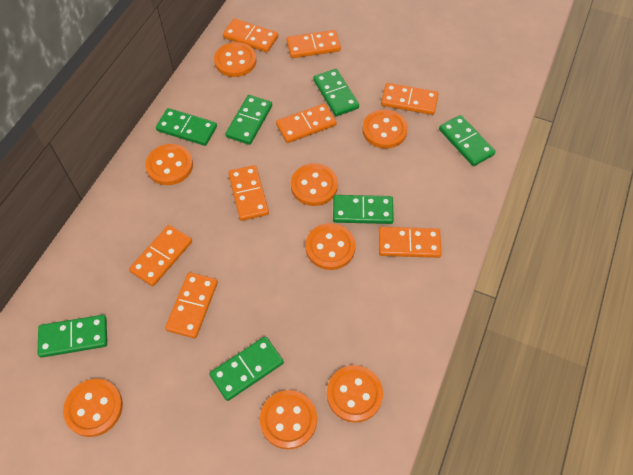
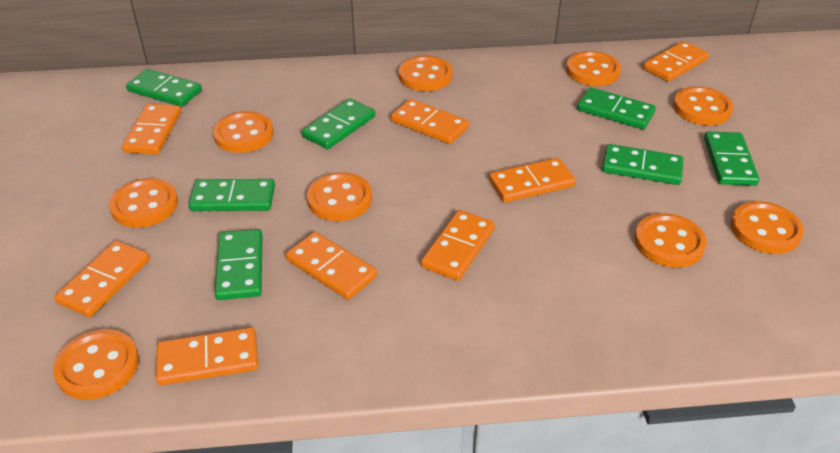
orange button: 8 -> 9

